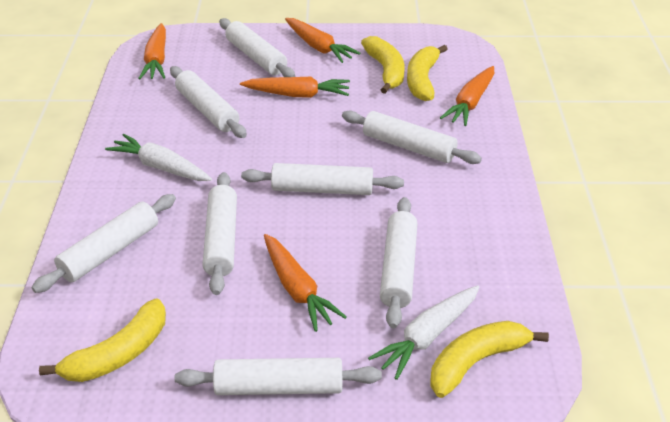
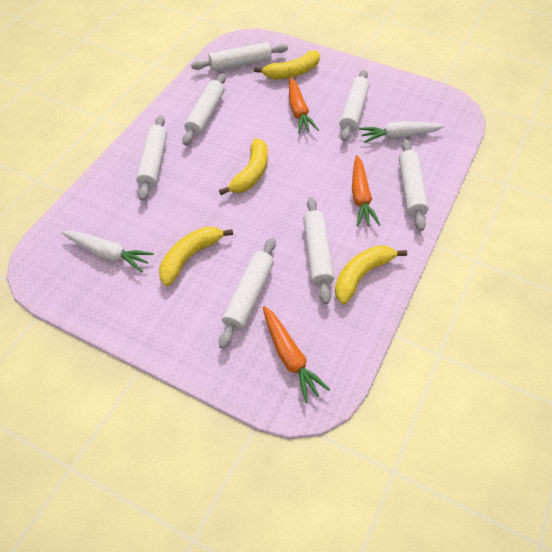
orange carrot: 5 -> 3
white rolling pin: 8 -> 7

